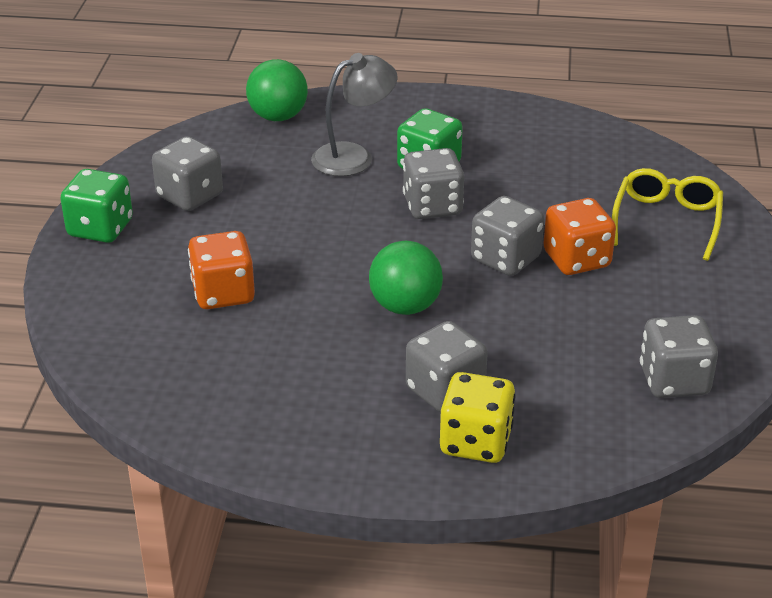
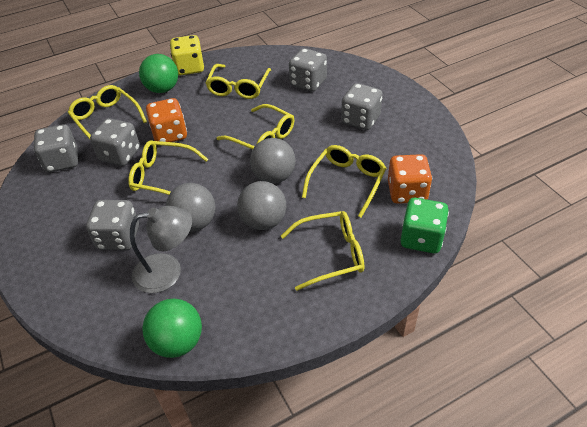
green dice: 2 -> 1
grey ball: 0 -> 3
yellow glasses: 1 -> 6

